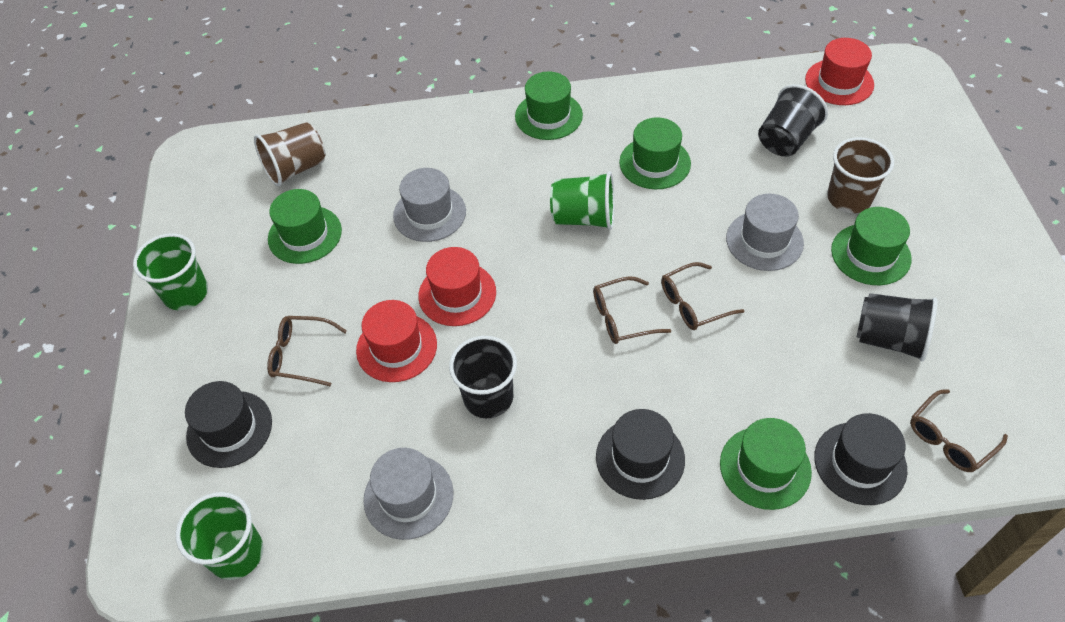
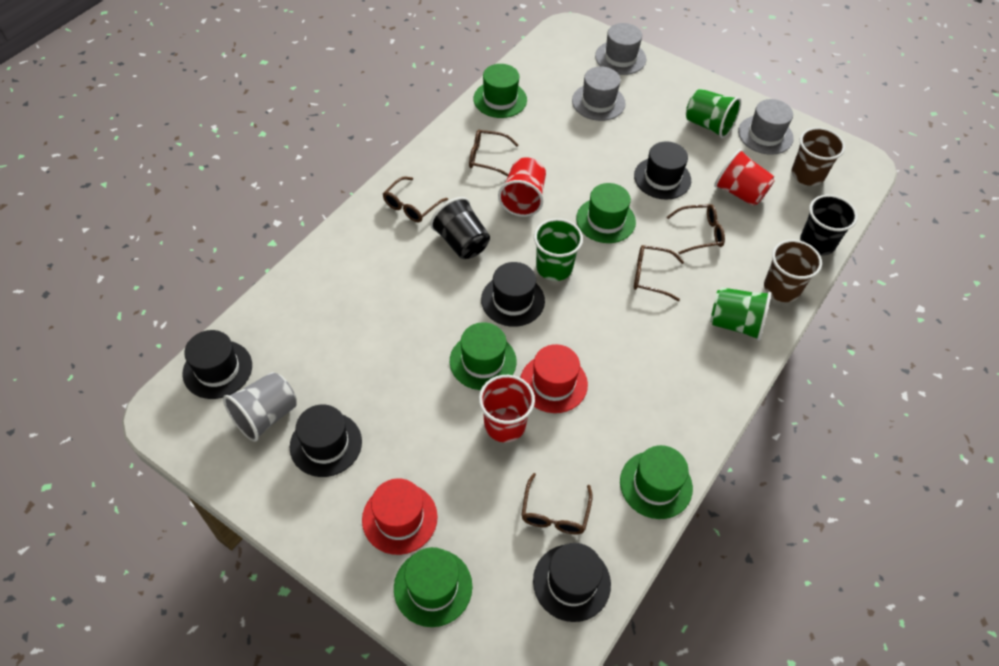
black cup: 3 -> 2
black hat: 3 -> 5
brown glasses: 4 -> 5
grey cup: 0 -> 1
red cup: 0 -> 3
red hat: 3 -> 2

